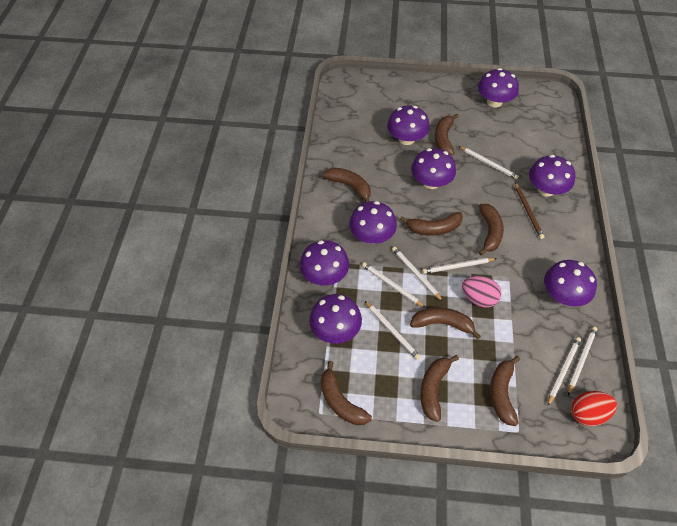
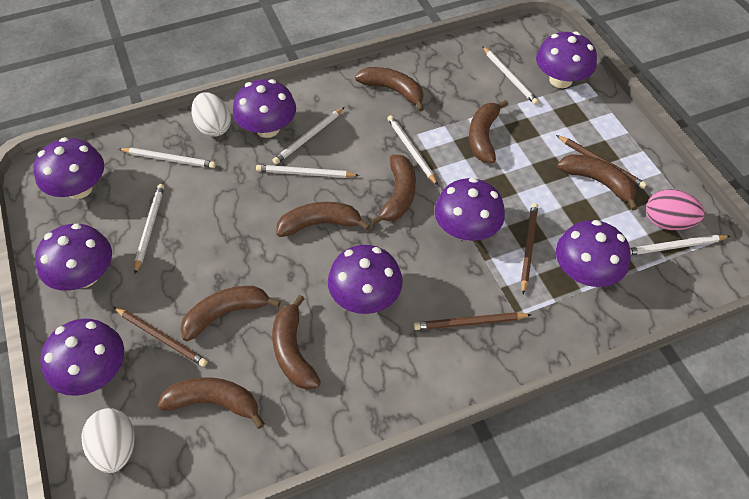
brown pencil: 1 -> 4
red egg: 1 -> 0
white egg: 0 -> 2

